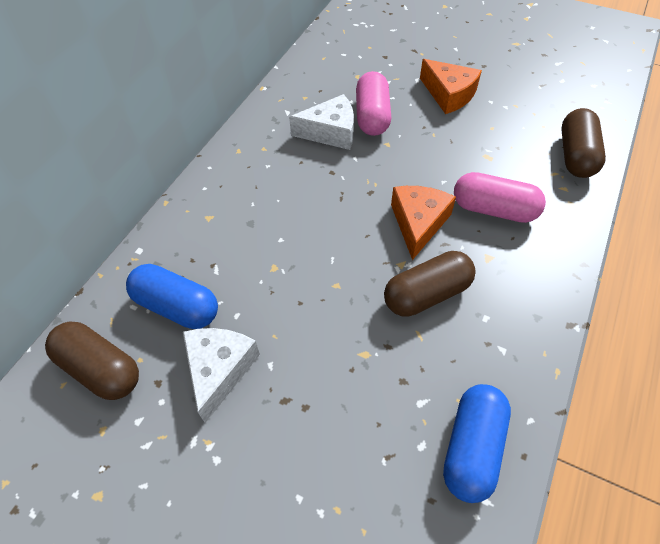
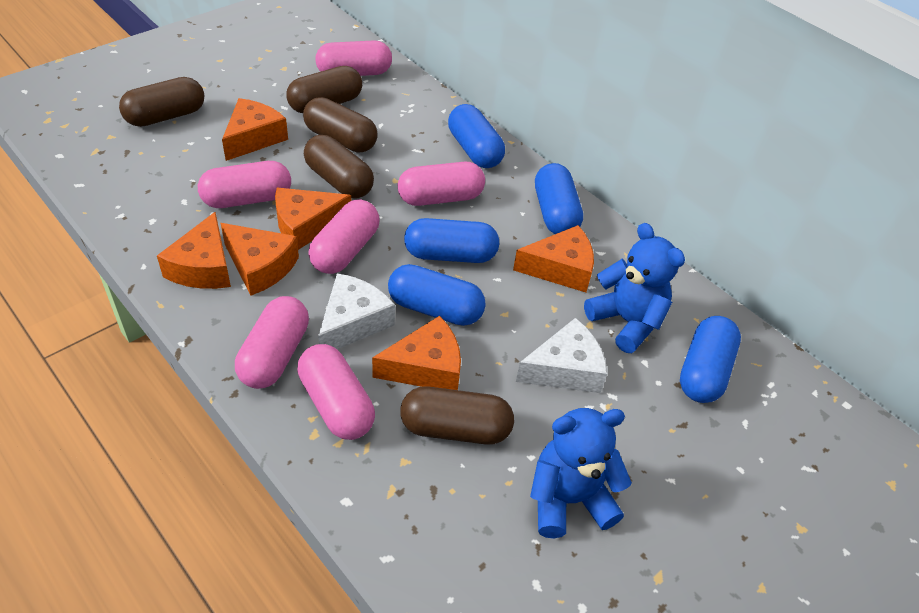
blue capsule: 2 -> 5
blue teddy bear: 0 -> 2
brown capsule: 3 -> 5
orange cheese: 2 -> 6
pink capsule: 2 -> 6

